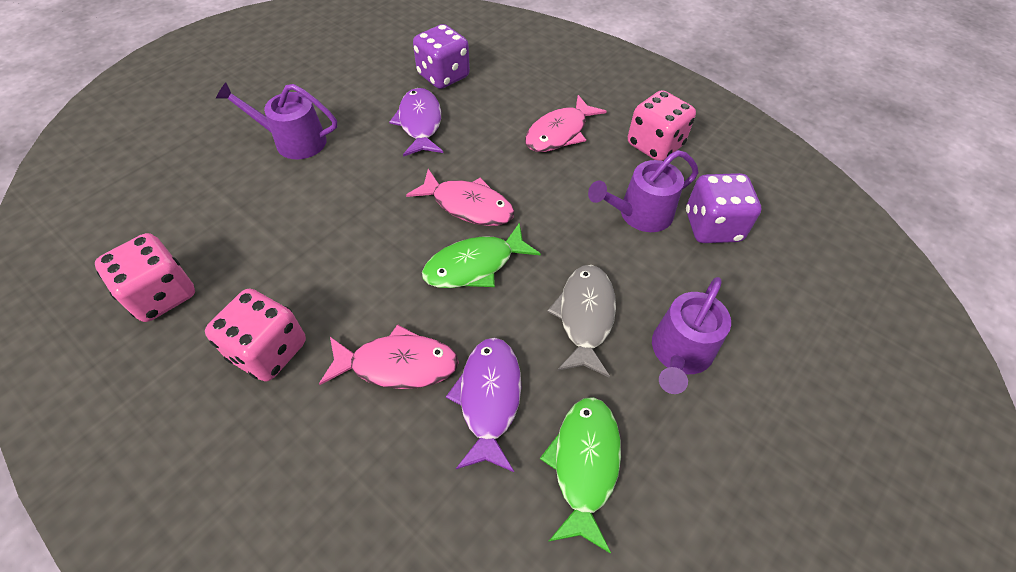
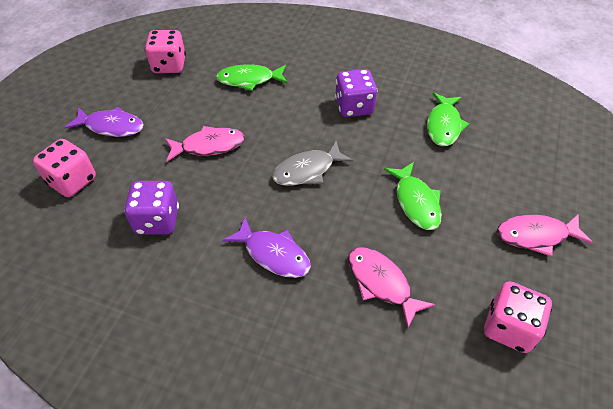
green fish: 2 -> 3
purple watering can: 3 -> 0

